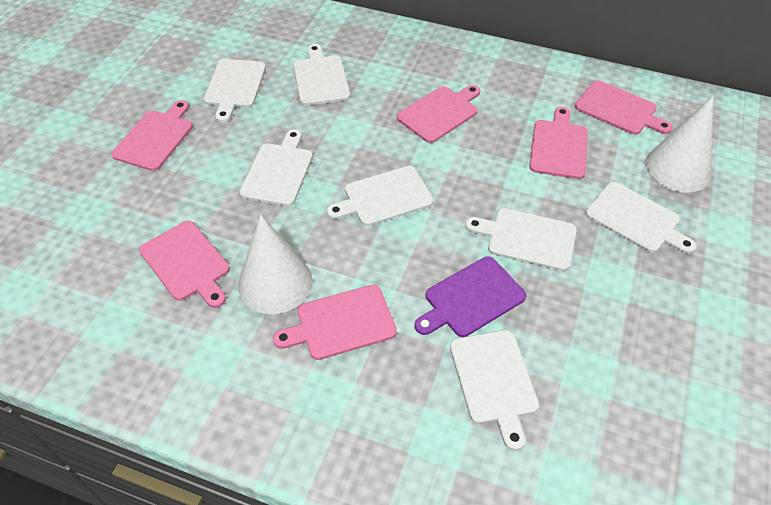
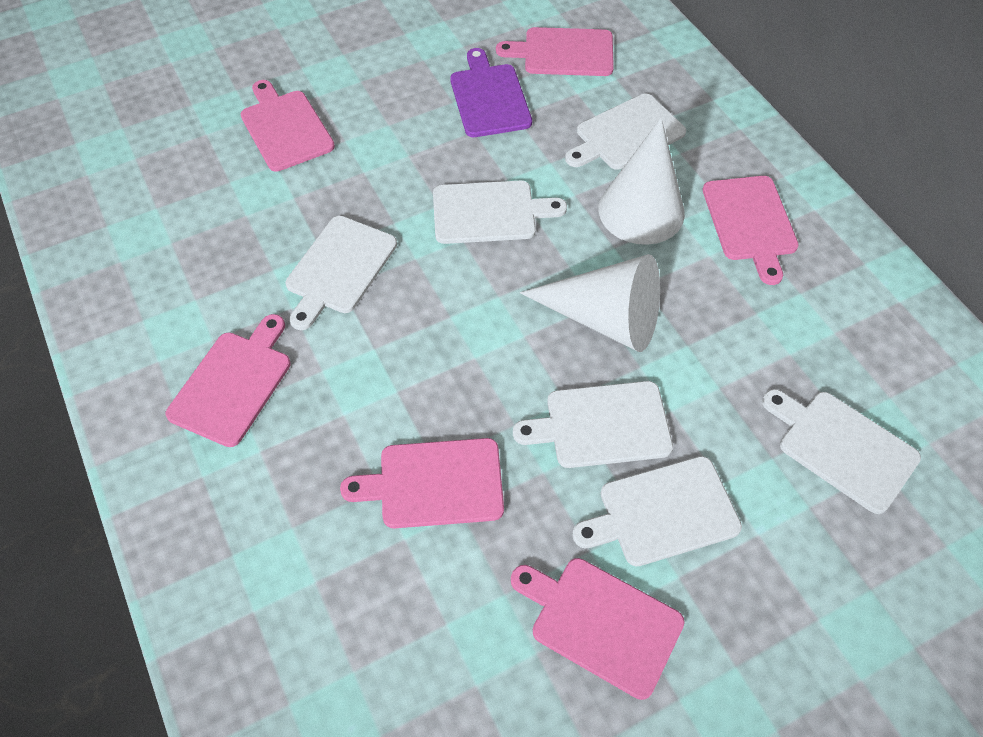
white cutting board: 7 -> 6

